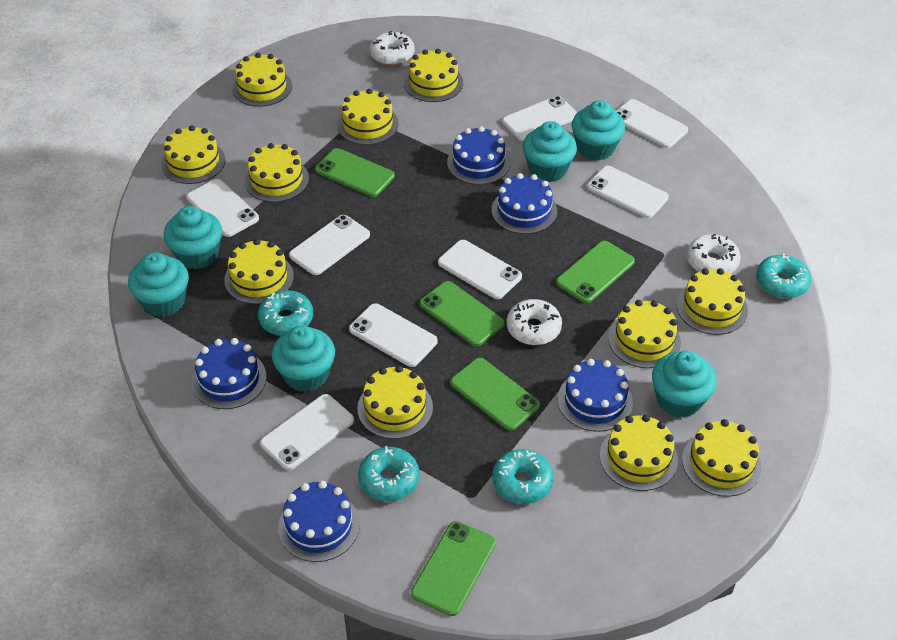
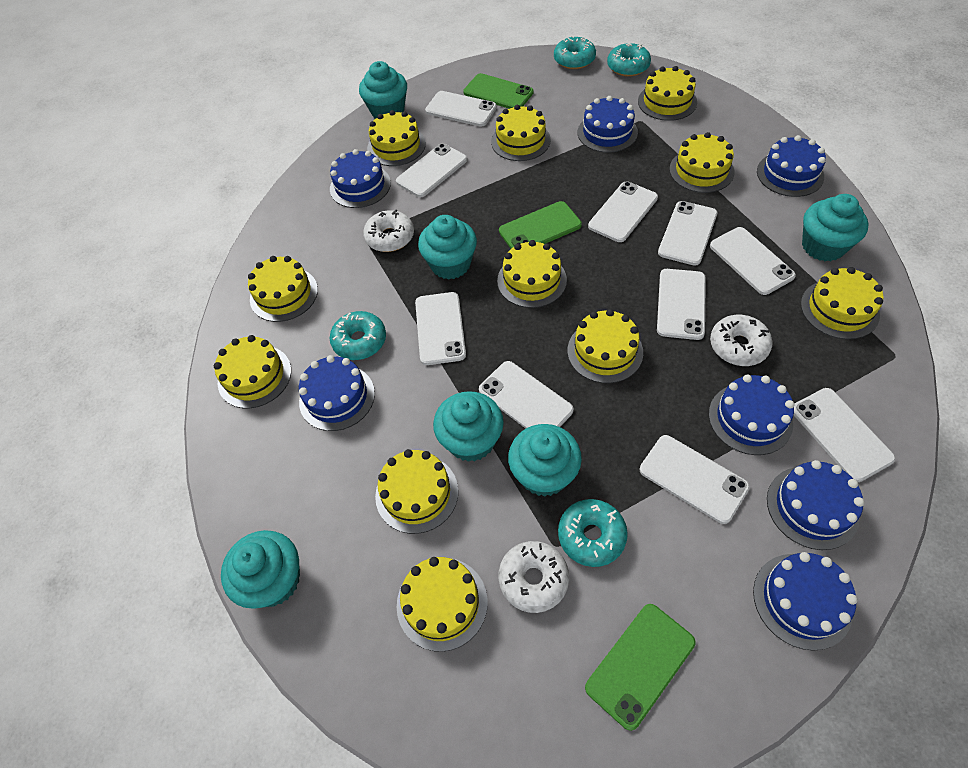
blue cake: 5 -> 7
green phone: 5 -> 3
white phone: 8 -> 10

